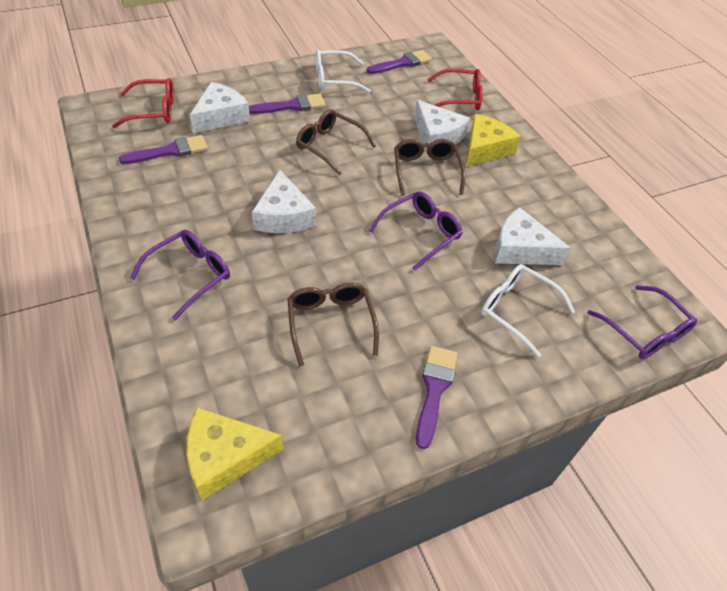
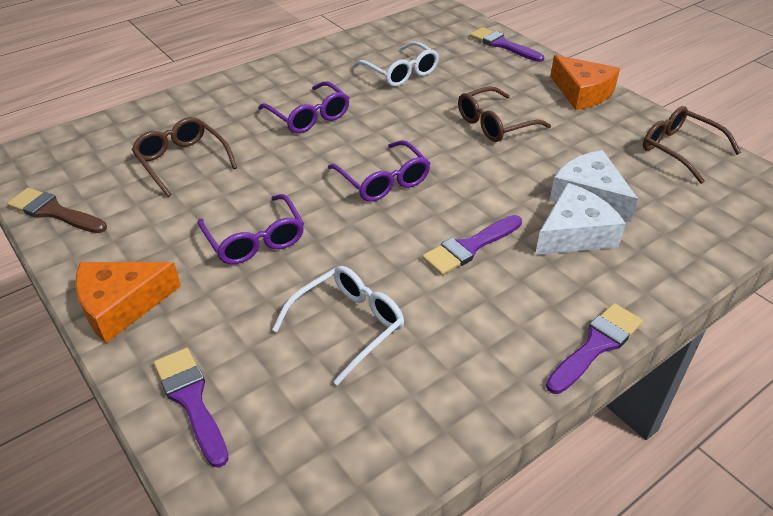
brown brush: 0 -> 1
orange cheese: 0 -> 2
red glasses: 2 -> 0
white cheese: 4 -> 2
yellow cheese: 2 -> 0

